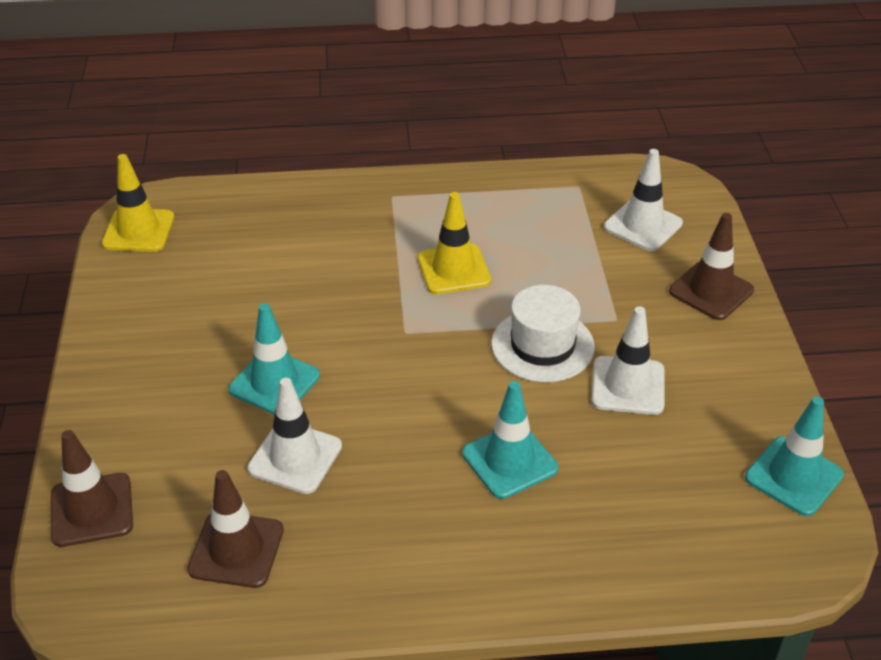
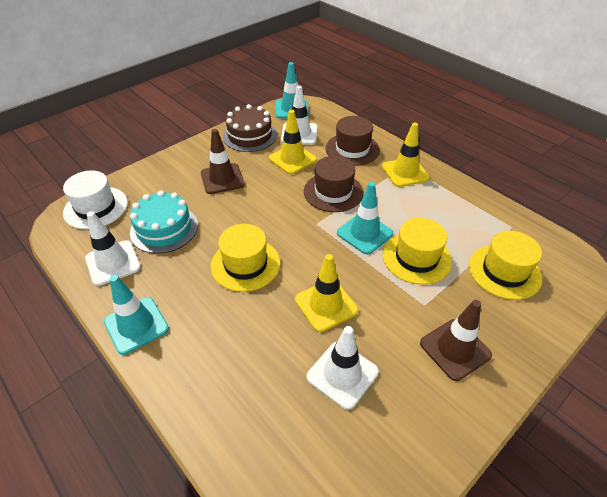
brown cake: 0 -> 1
brown hat: 0 -> 2
brown traffic cone: 3 -> 2
turquoise cake: 0 -> 1
yellow hat: 0 -> 3
yellow traffic cone: 2 -> 3

